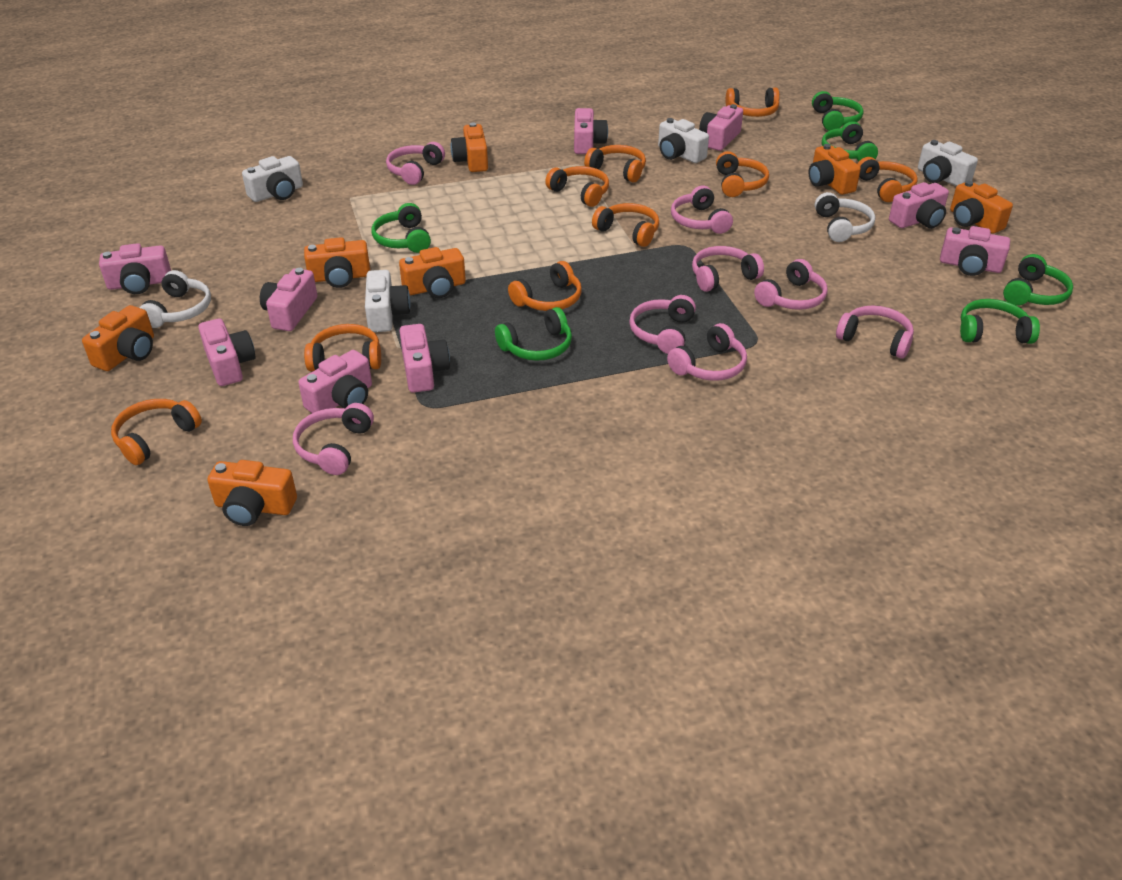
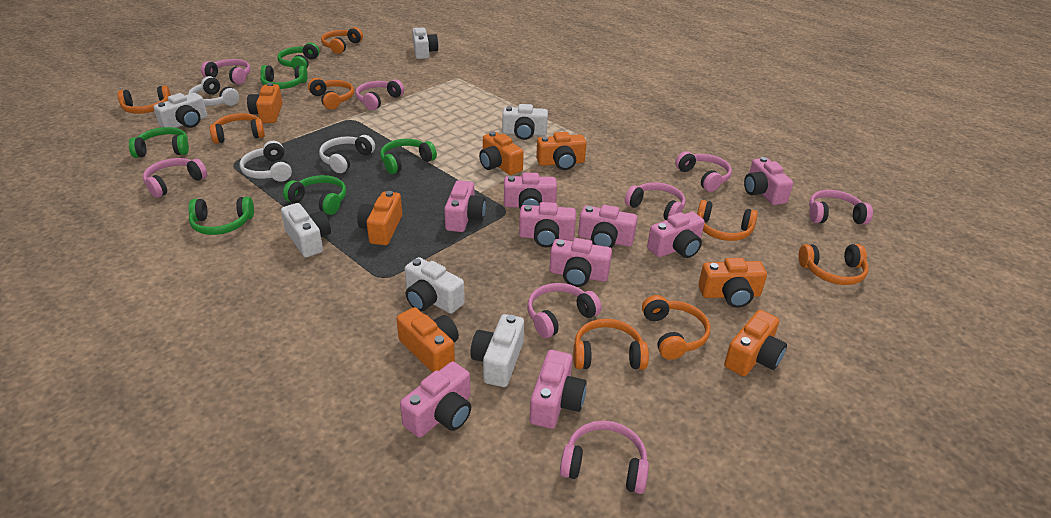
orange headphones: 9 -> 8
white camera: 4 -> 6
white headphones: 2 -> 3

